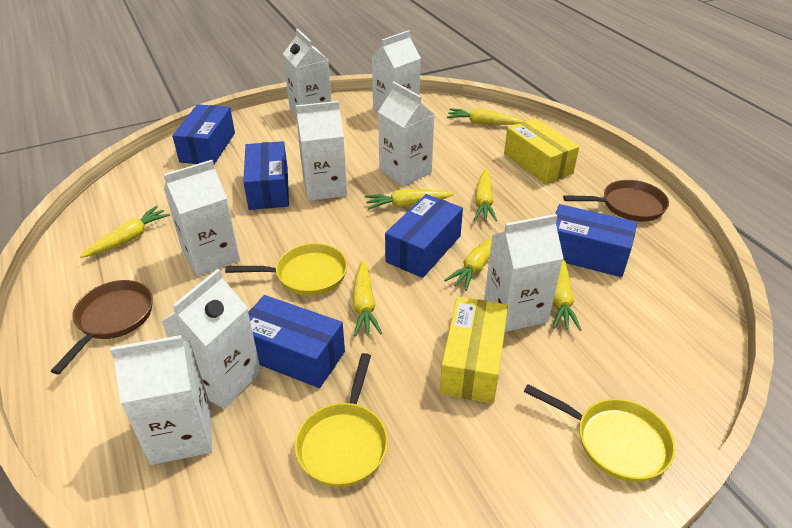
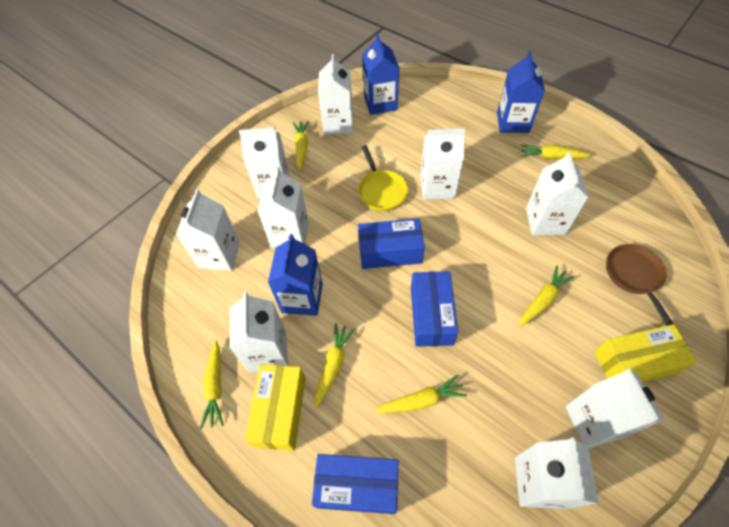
blue box: 5 -> 3
blue carton: 0 -> 3
brown pan: 2 -> 1
white carton: 8 -> 9
yellow carrot: 7 -> 6
yellow pan: 3 -> 1

